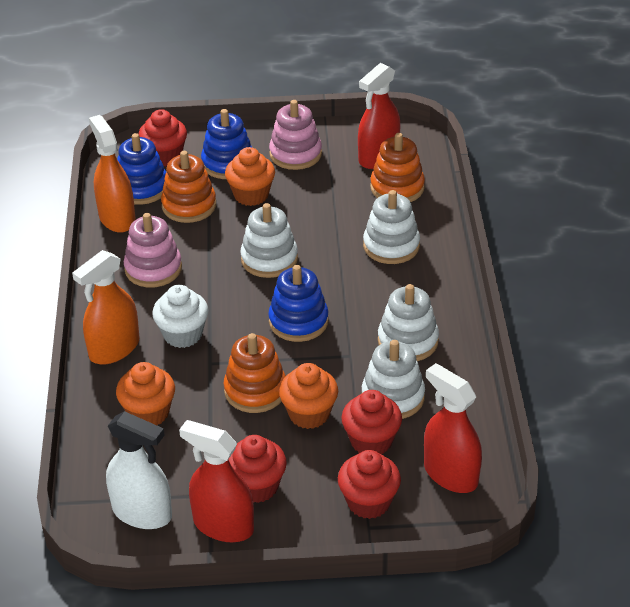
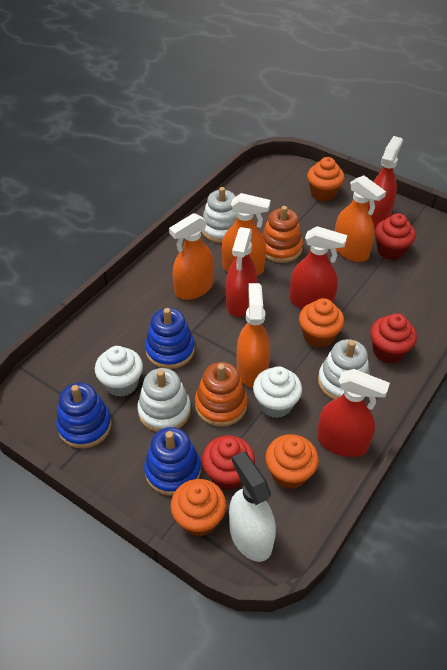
orange cupcake: 3 -> 4
orange spray bottle: 2 -> 4
orange stacking toy: 3 -> 2
pink stacking toy: 2 -> 0
red cupcake: 4 -> 3
red spray bottle: 3 -> 4
white cupcake: 1 -> 2
white stacking toy: 4 -> 3

